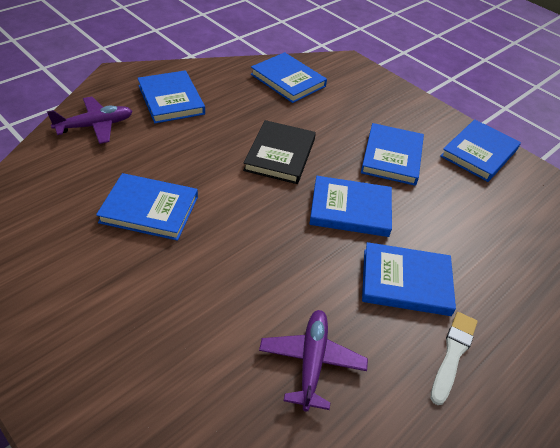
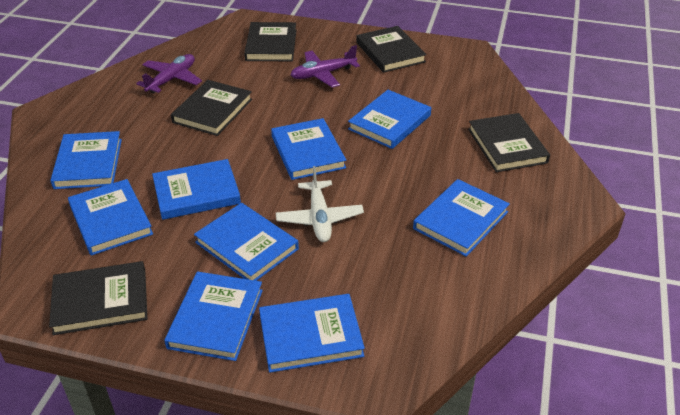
black book: 1 -> 5
blue book: 7 -> 9
white brush: 1 -> 0
white plane: 0 -> 1

